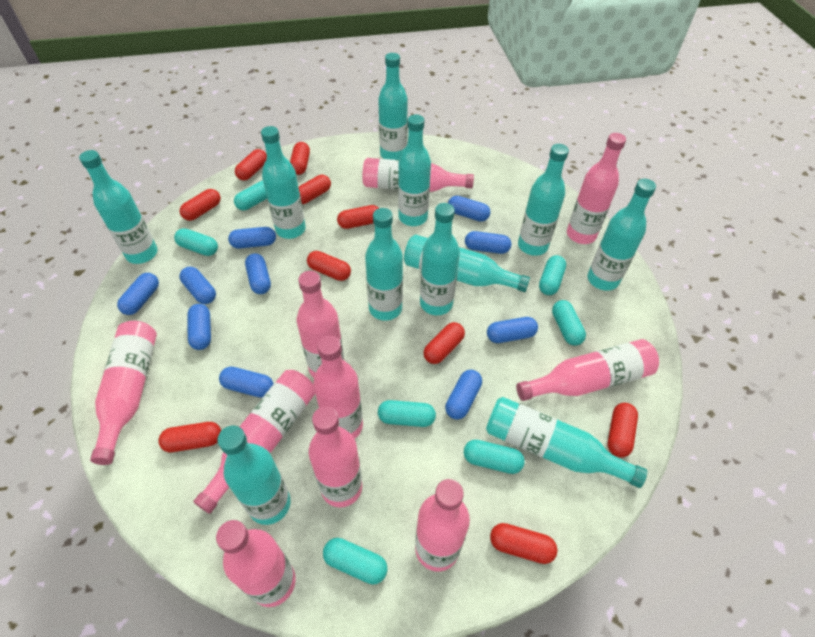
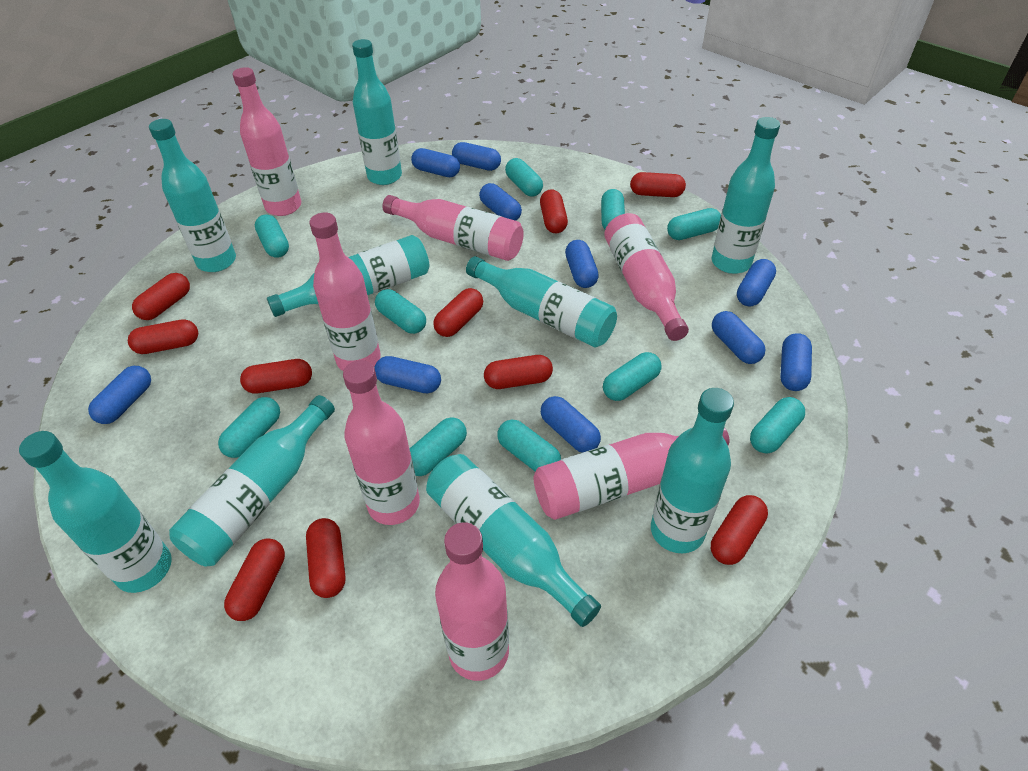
pink bottle: 10 -> 7
turquoise bottle: 11 -> 9
turquoise capsule: 7 -> 10

